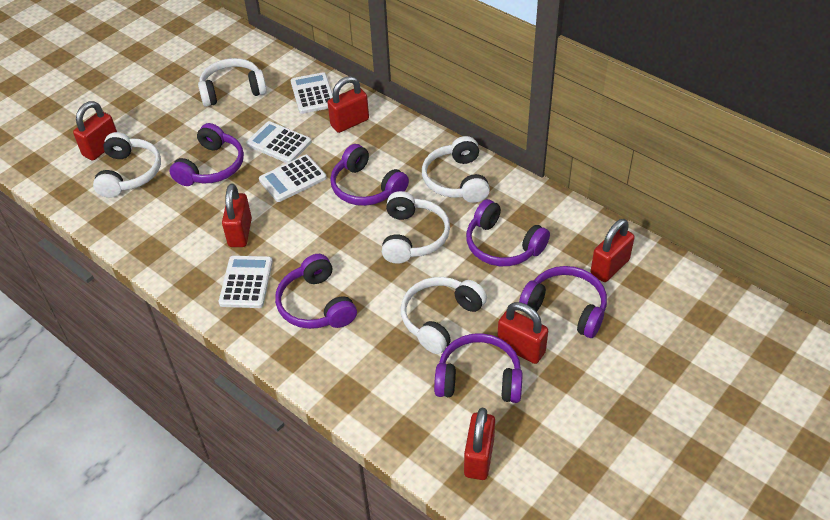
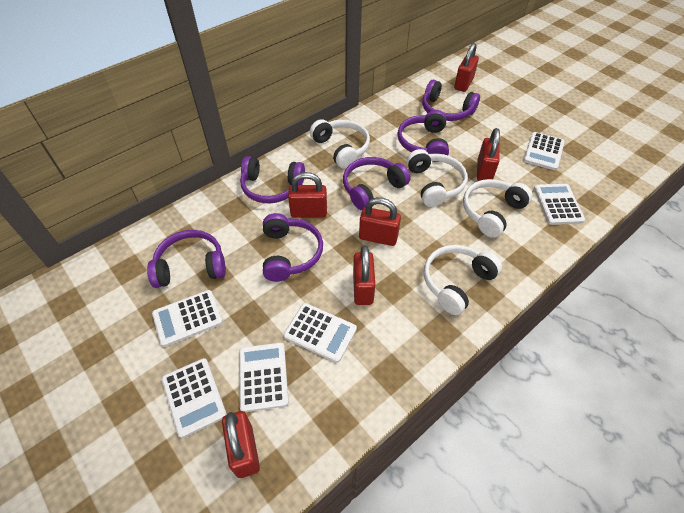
white calculator: 4 -> 6
white headphones: 5 -> 4

